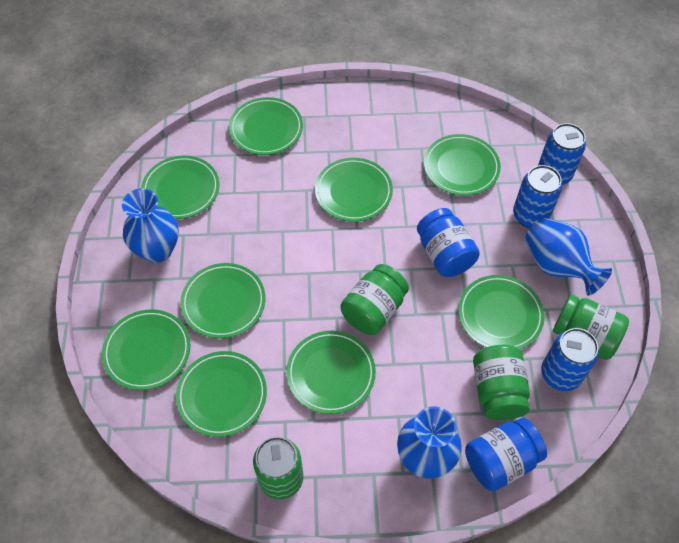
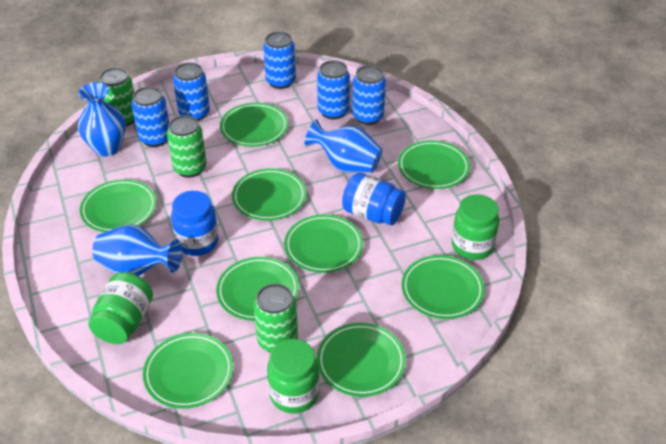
blue can: 3 -> 5
green can: 1 -> 3

